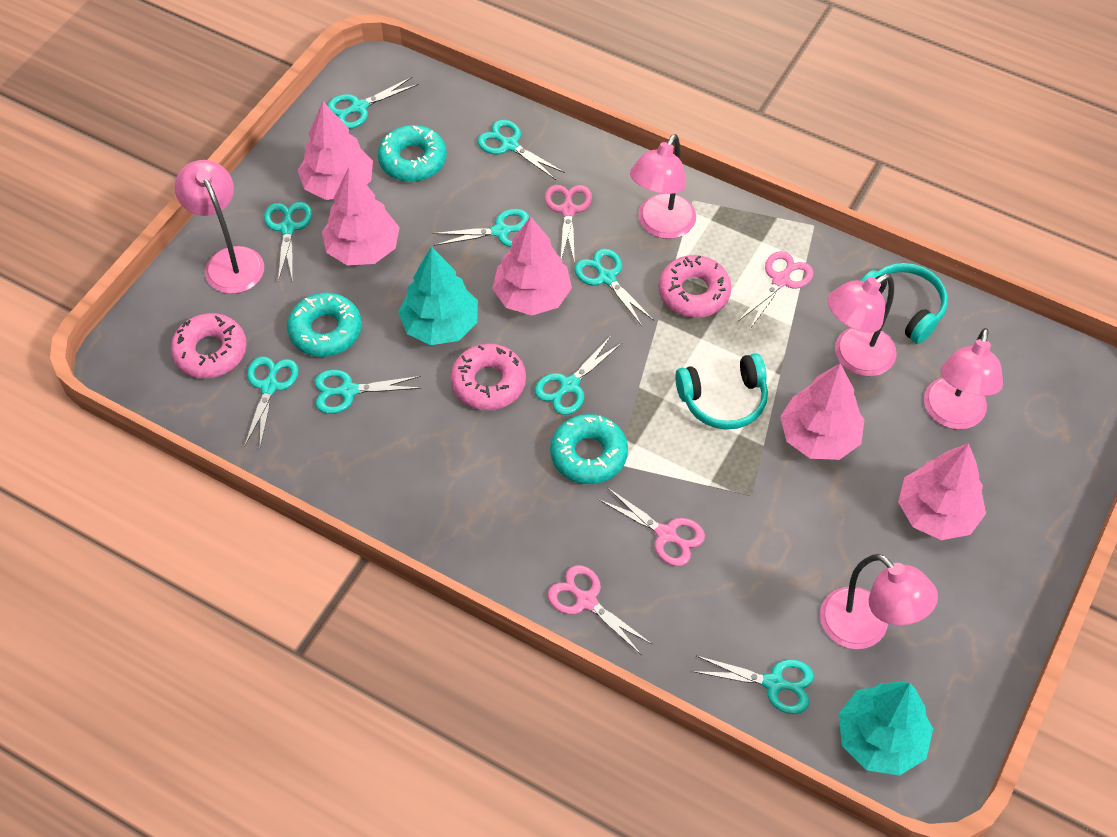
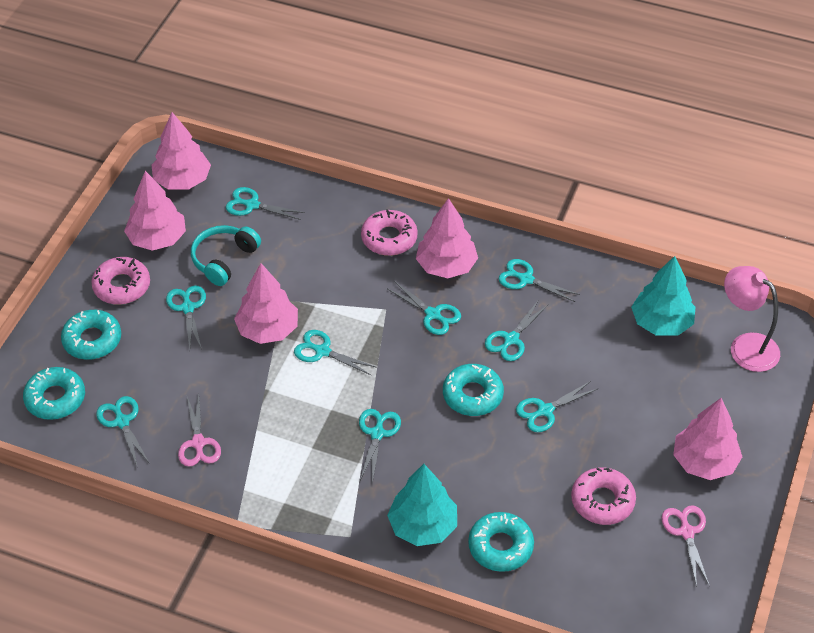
pink lamp: 5 -> 1
pink scissors: 4 -> 2
turquoise donut: 3 -> 4
turquoise headphones: 2 -> 1

